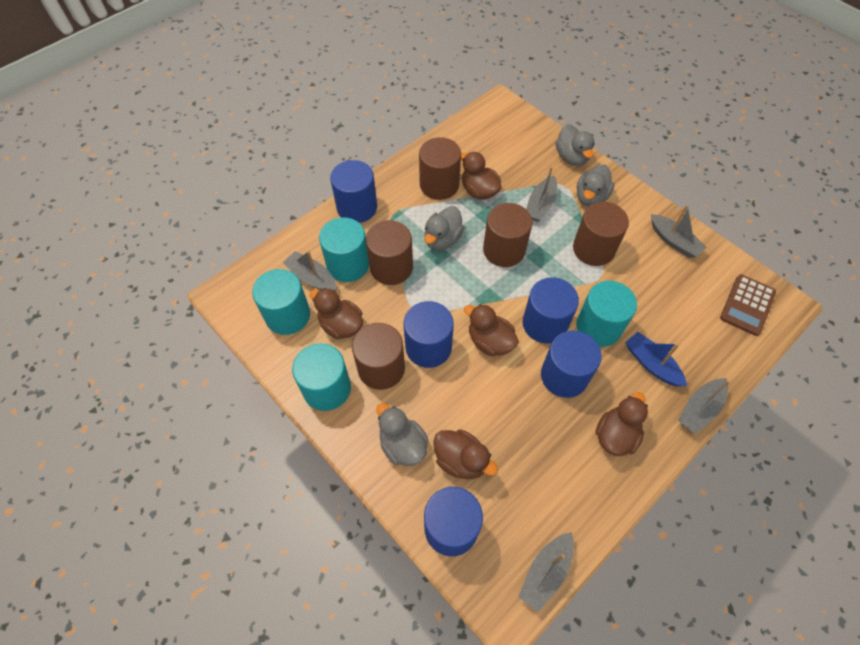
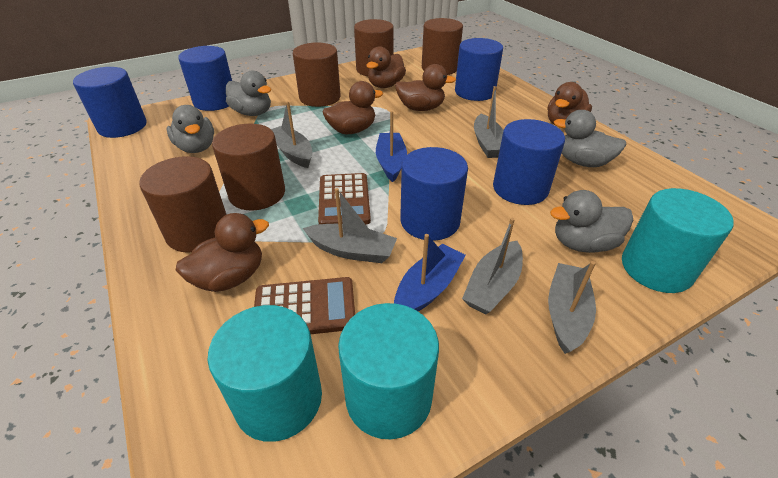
blue boat: 1 -> 2
brown calculator: 1 -> 2
turquoise cylinder: 4 -> 3

